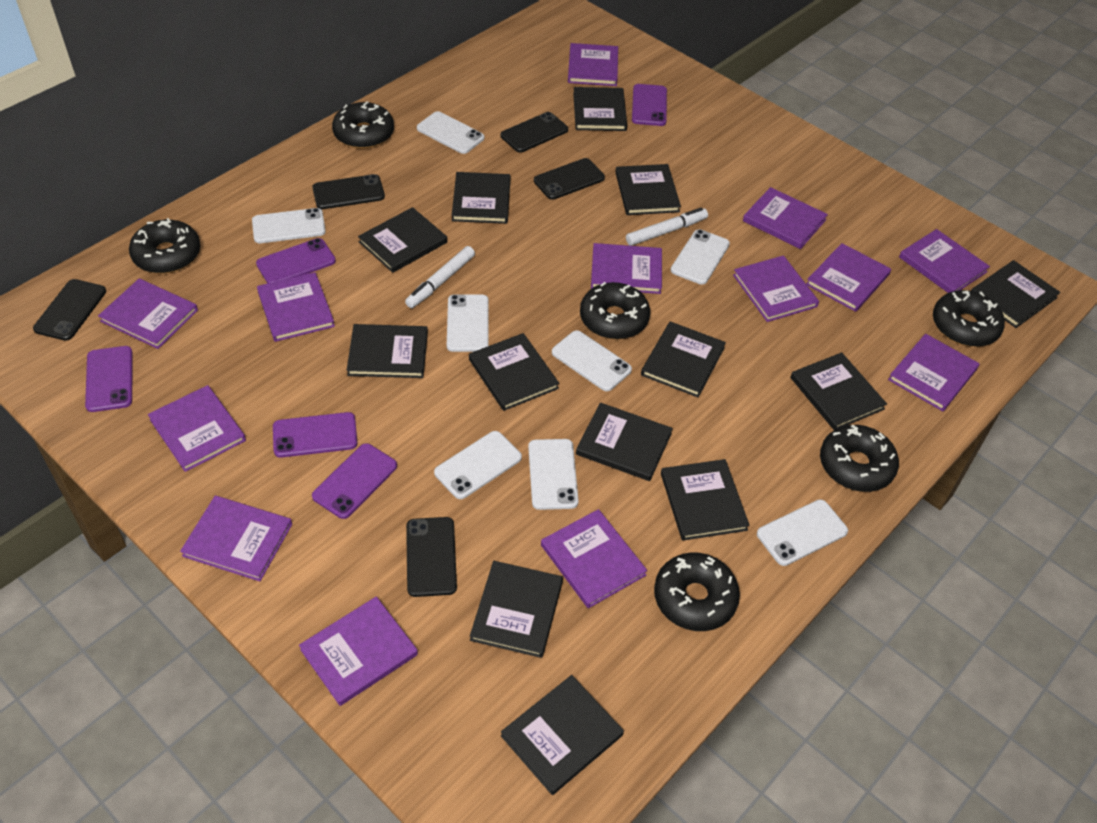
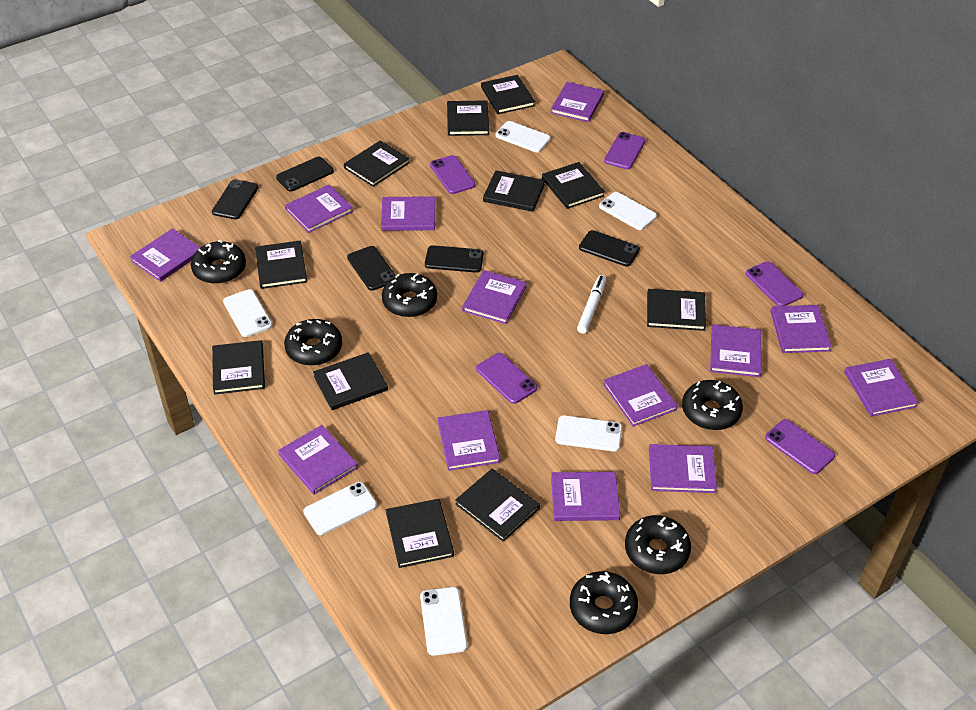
black book: 13 -> 11
white marker: 2 -> 1
white phone: 8 -> 6

